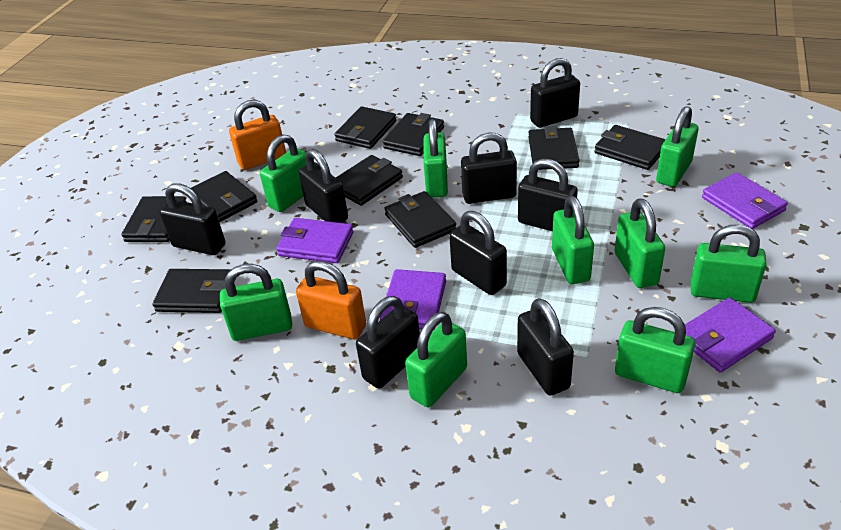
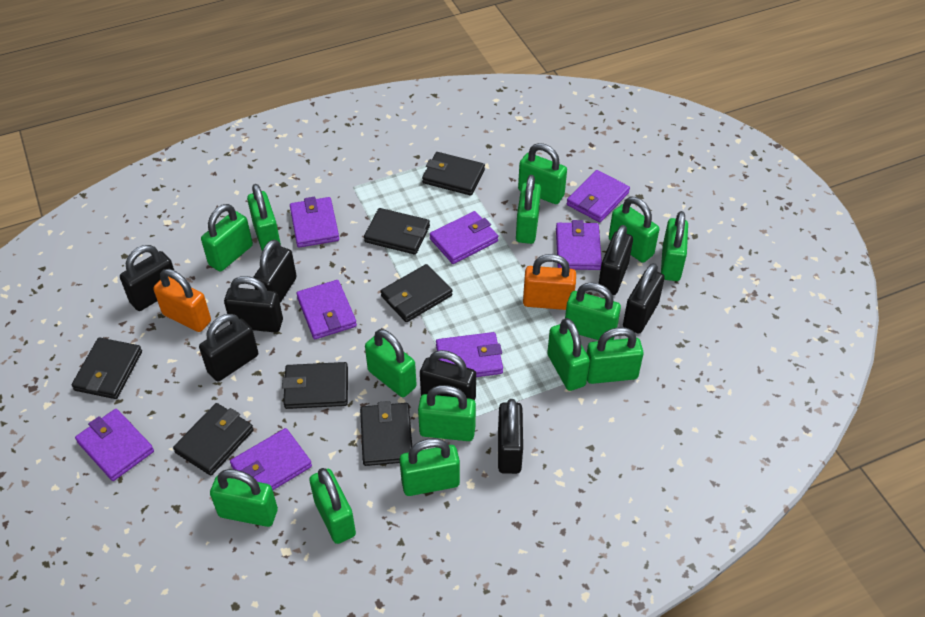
black wallet: 9 -> 7
green padlock: 9 -> 14
purple wallet: 4 -> 8

